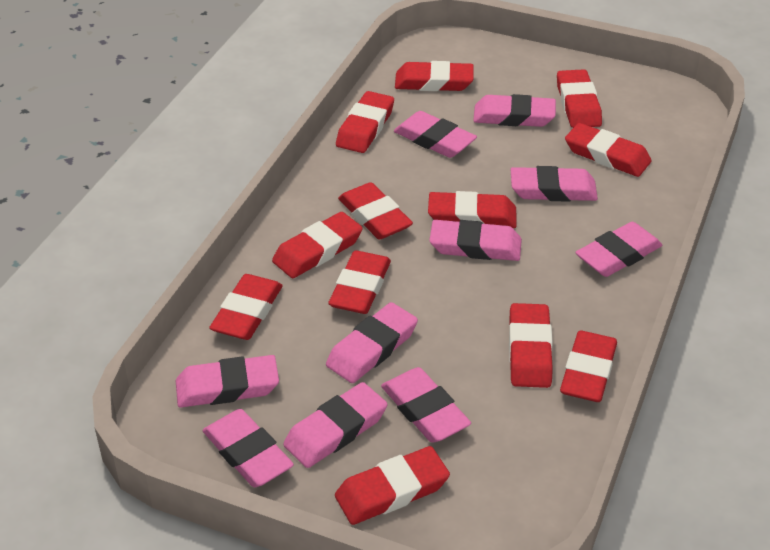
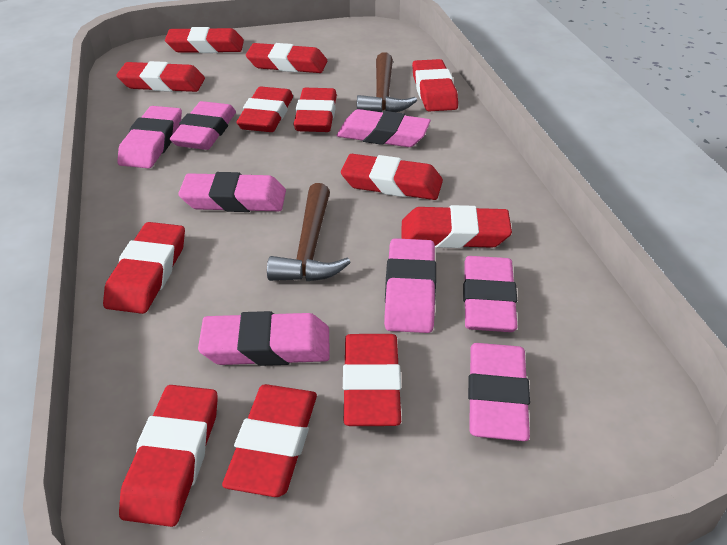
brown hammer: 0 -> 2
pink eraser: 10 -> 8

